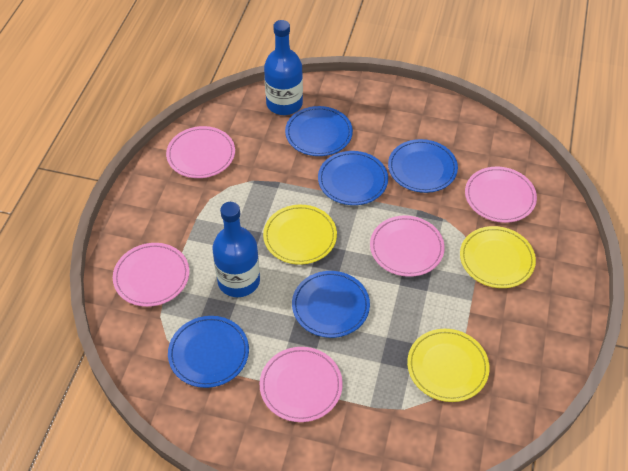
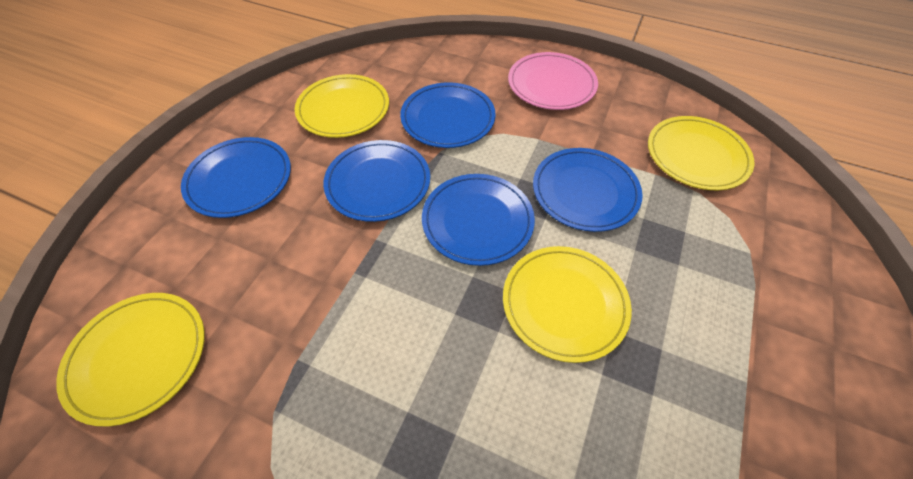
blue bottle: 2 -> 0
pink plate: 5 -> 1
yellow plate: 3 -> 4

